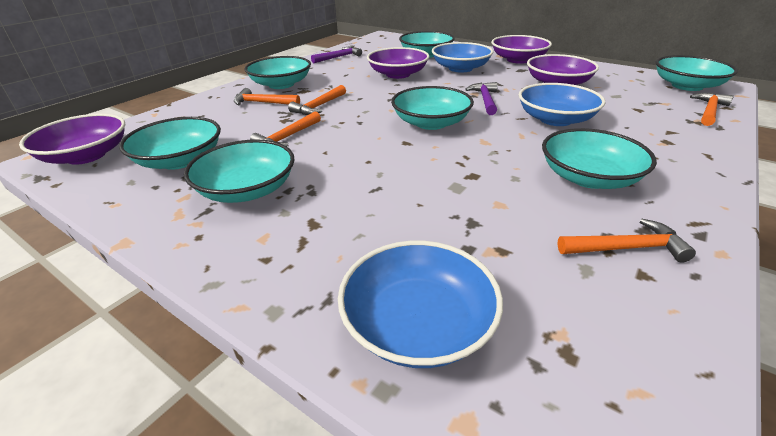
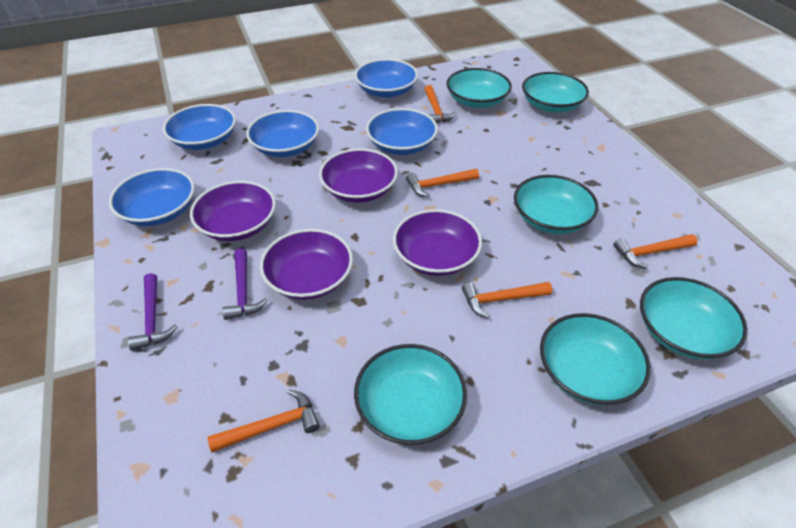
blue bowl: 3 -> 5
turquoise bowl: 7 -> 6

